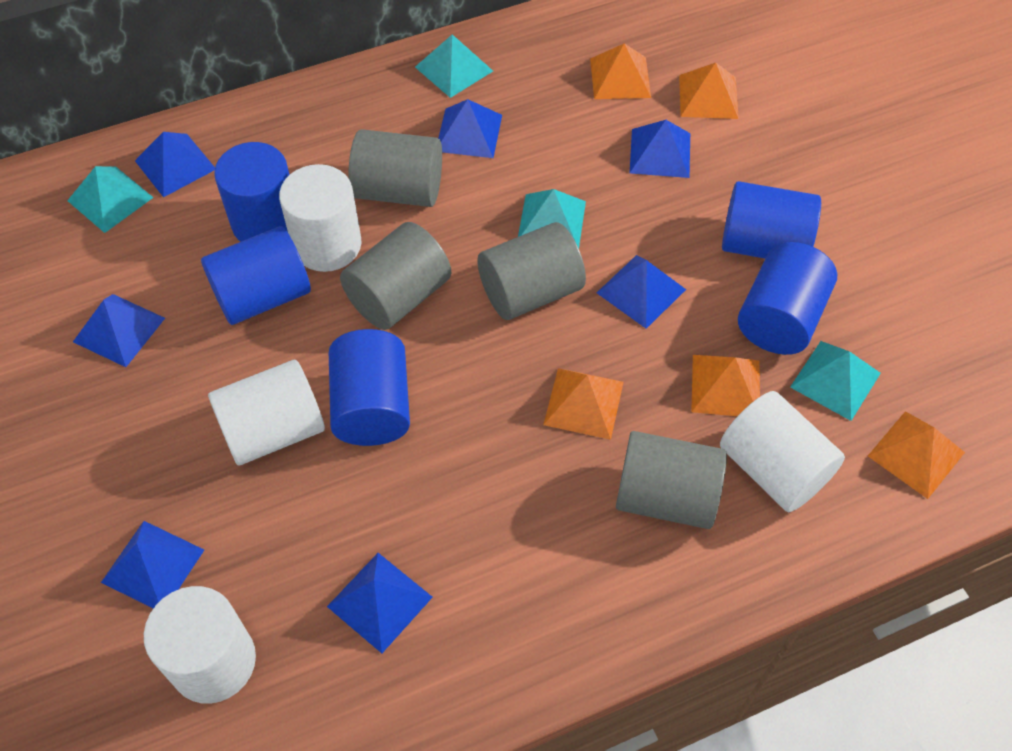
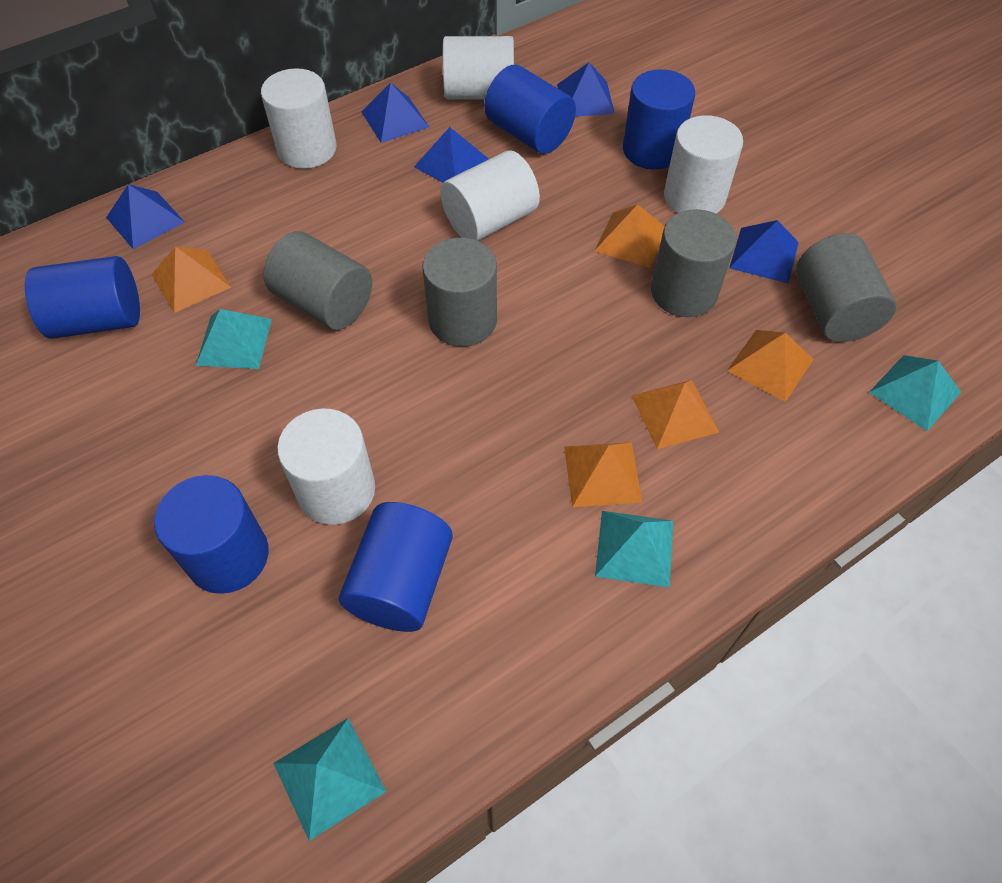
blue pyramid: 7 -> 5
white cylinder: 4 -> 5

